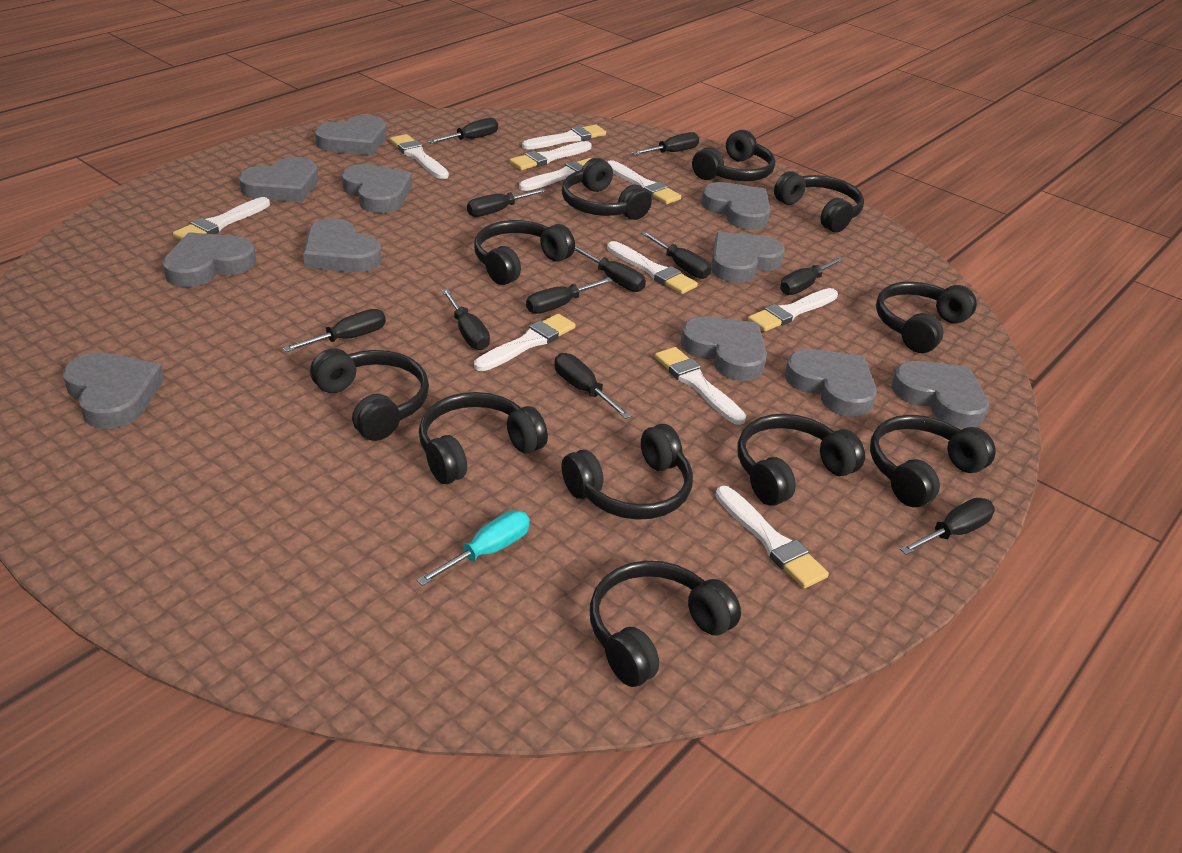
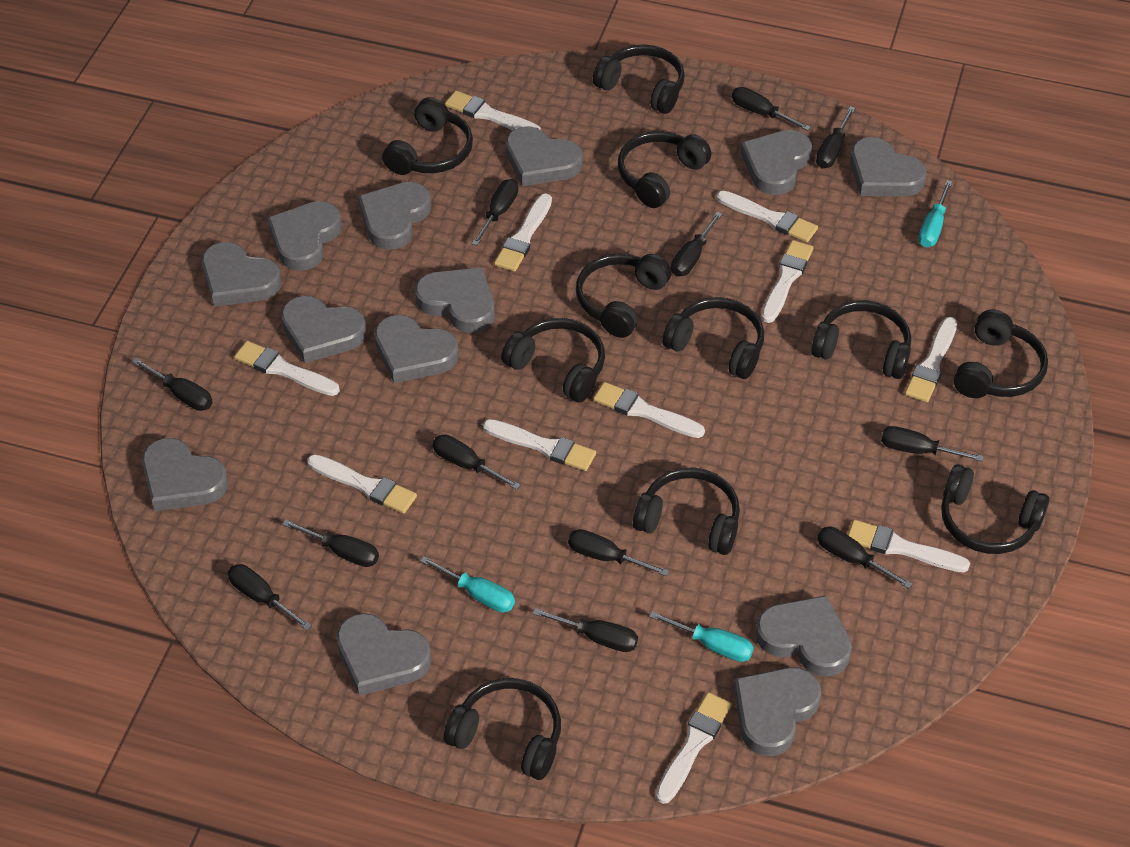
black screwdriver: 11 -> 12
grey heart: 11 -> 13
turquoise screwdriver: 1 -> 3

